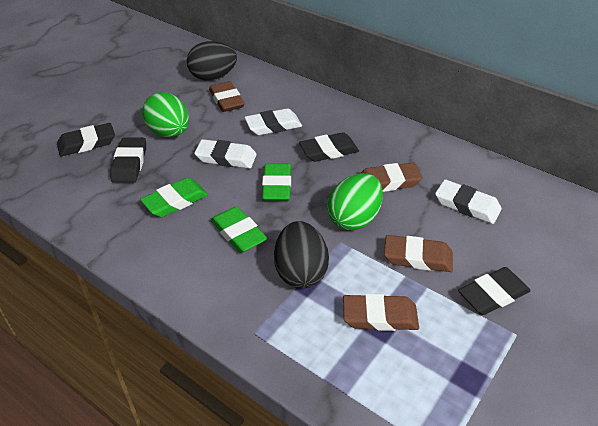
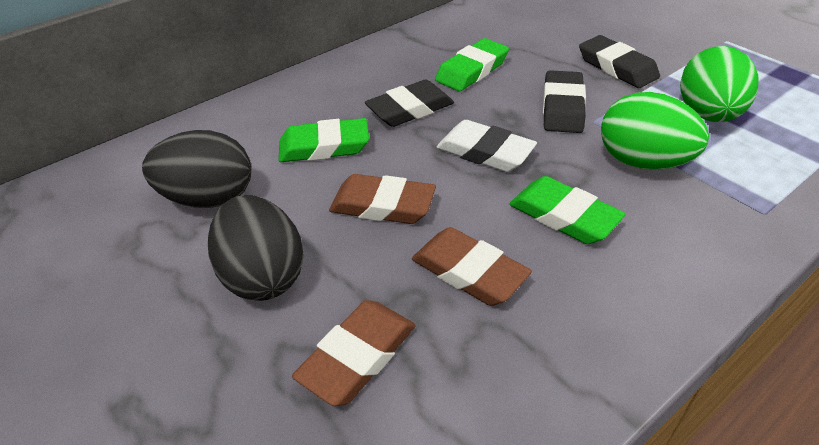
black eraser: 4 -> 3
brown eraser: 4 -> 3
white eraser: 3 -> 1

